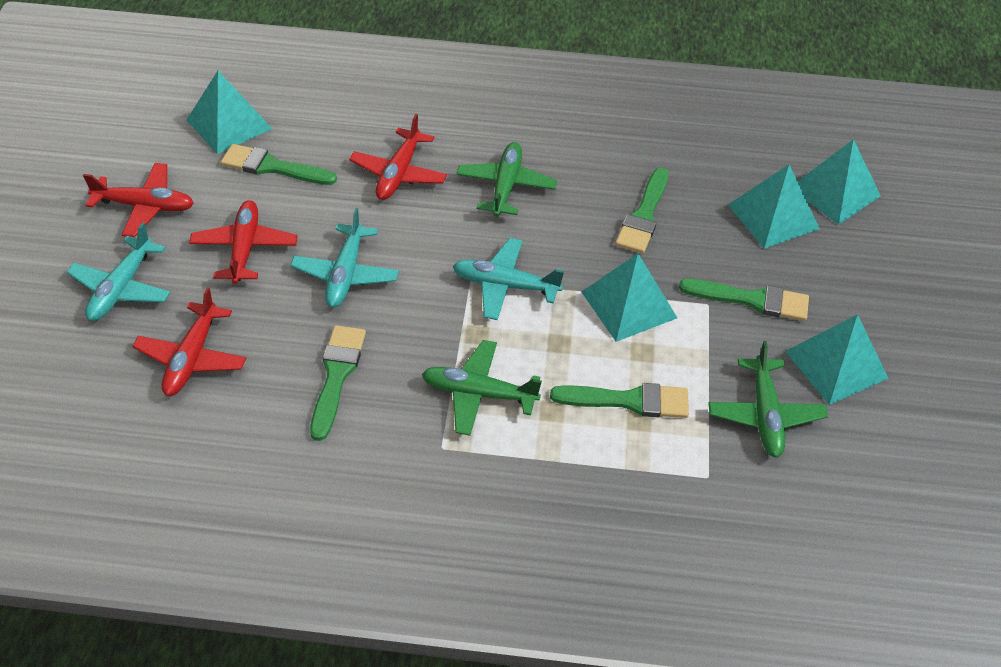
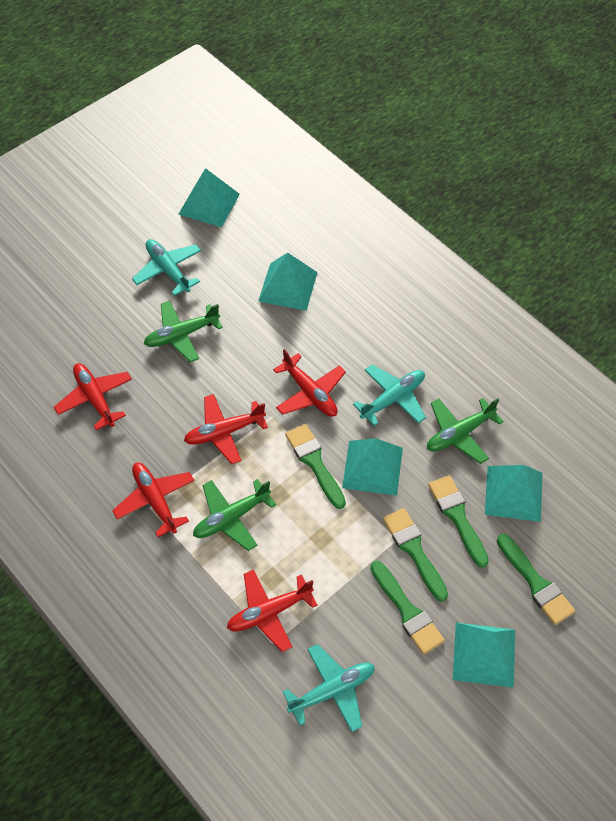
red plane: 4 -> 5

